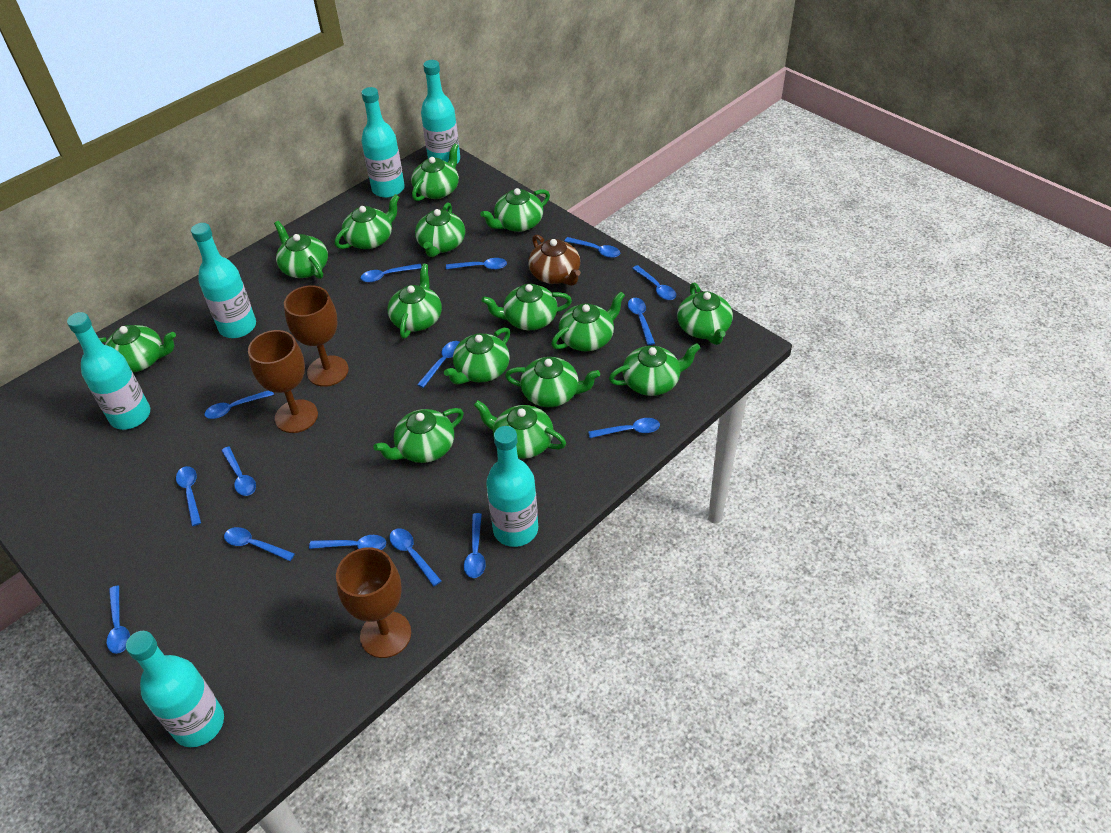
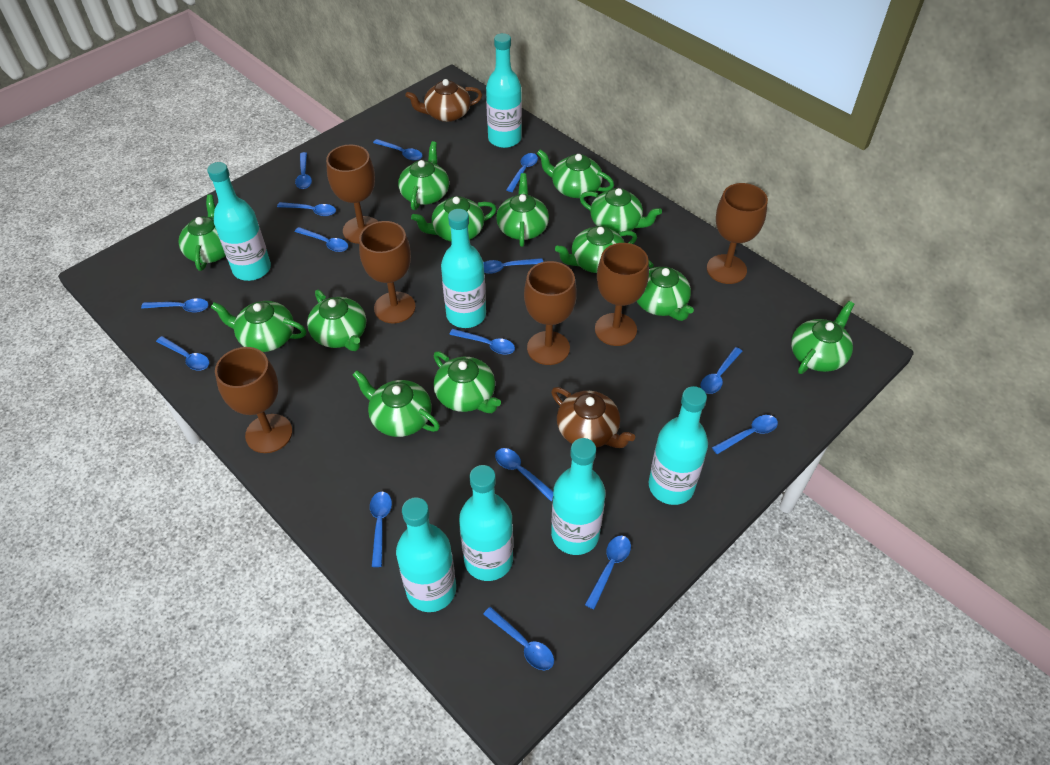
brown goblet: 3 -> 6
brown teapot: 1 -> 2
green teapot: 15 -> 13
turquoise bottle: 6 -> 7

